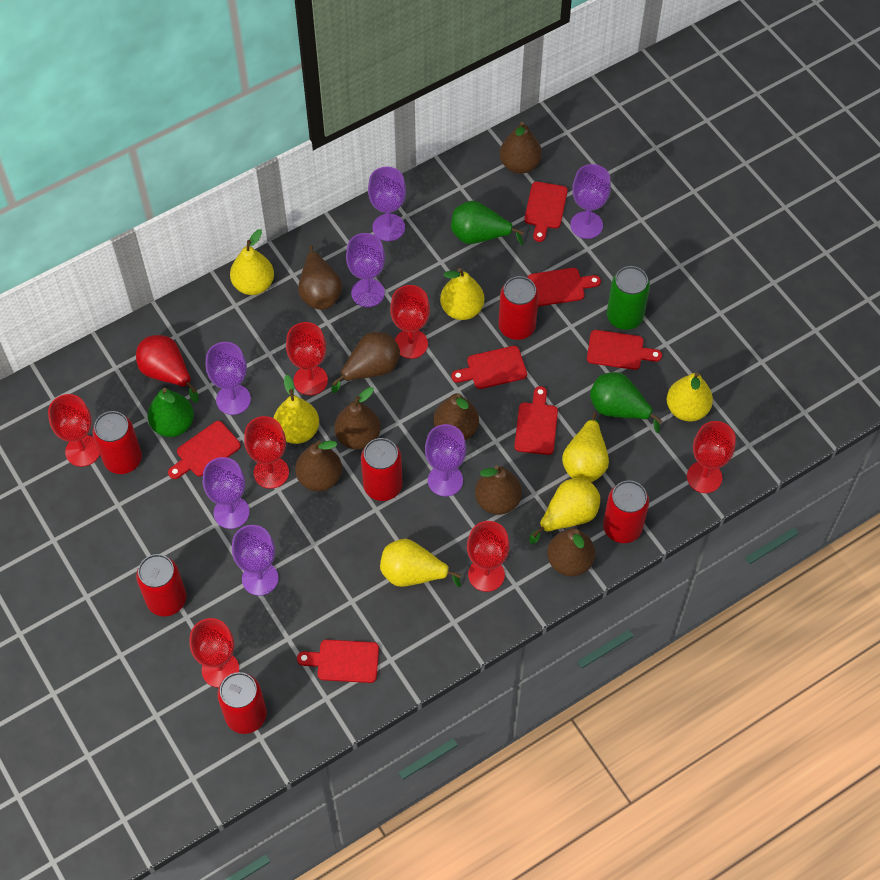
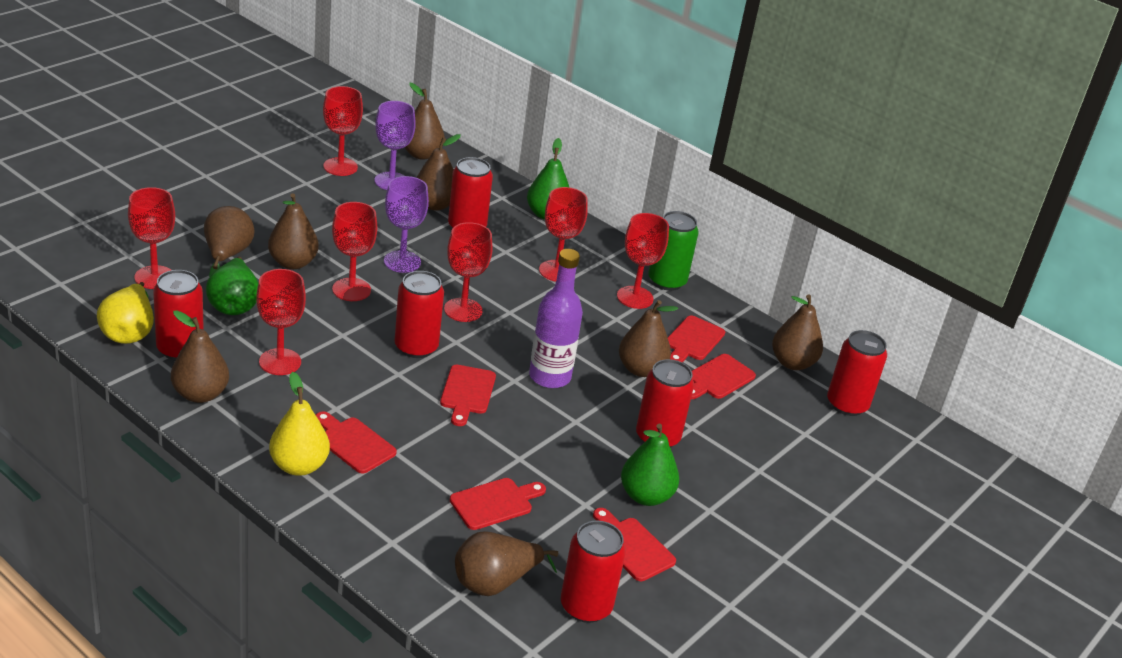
purple bottle: 0 -> 1
purple goblet: 7 -> 2
red cutting board: 7 -> 6
red pear: 1 -> 0
yellow pear: 7 -> 2

